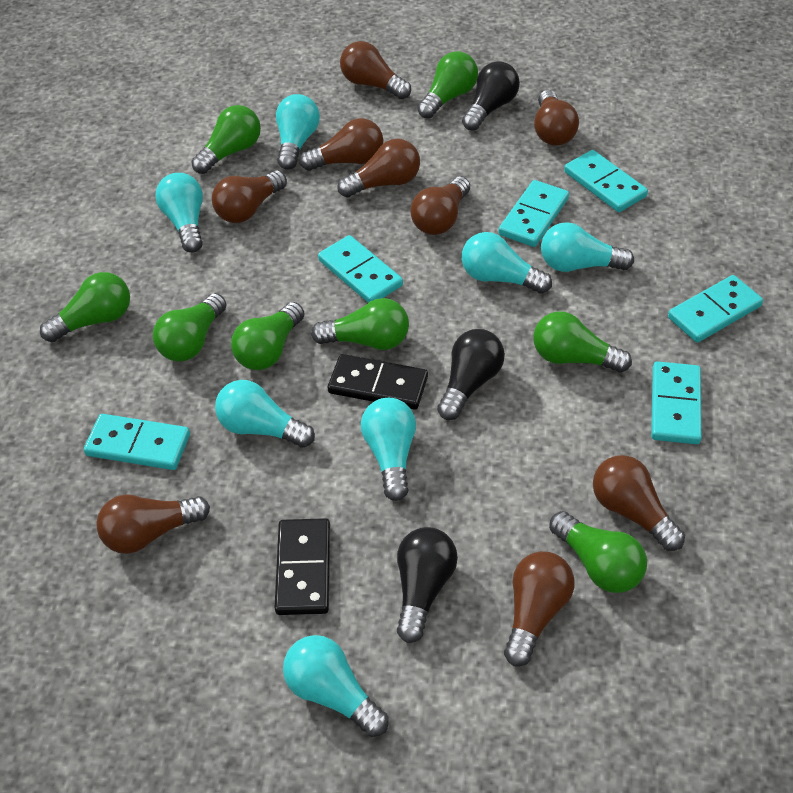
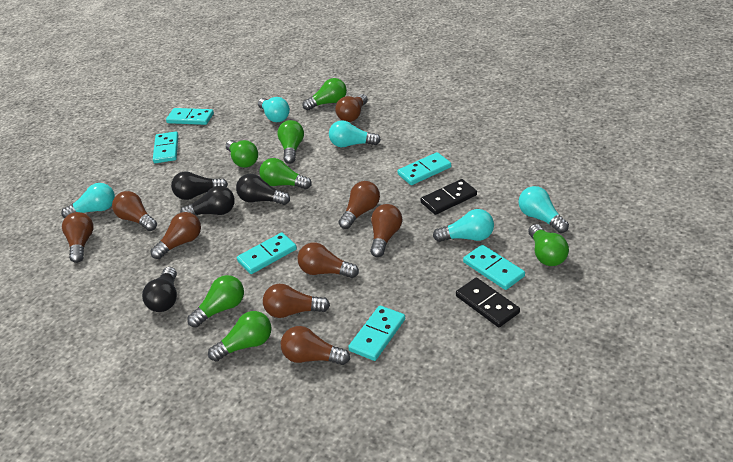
black light bulb: 3 -> 4
green light bulb: 8 -> 7
turquoise light bulb: 7 -> 5

